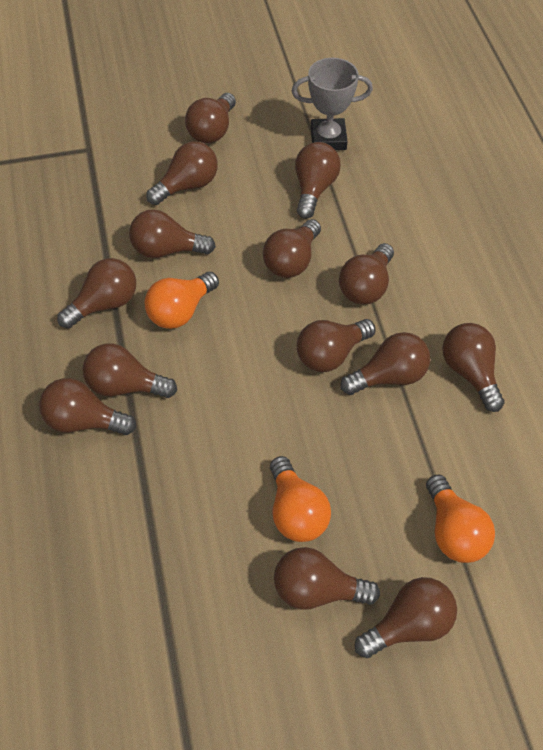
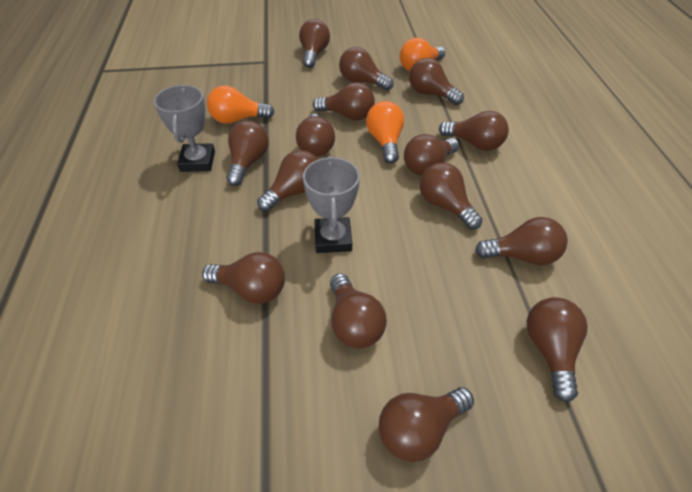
brown light bulb: 14 -> 15
grey trophy: 1 -> 2

